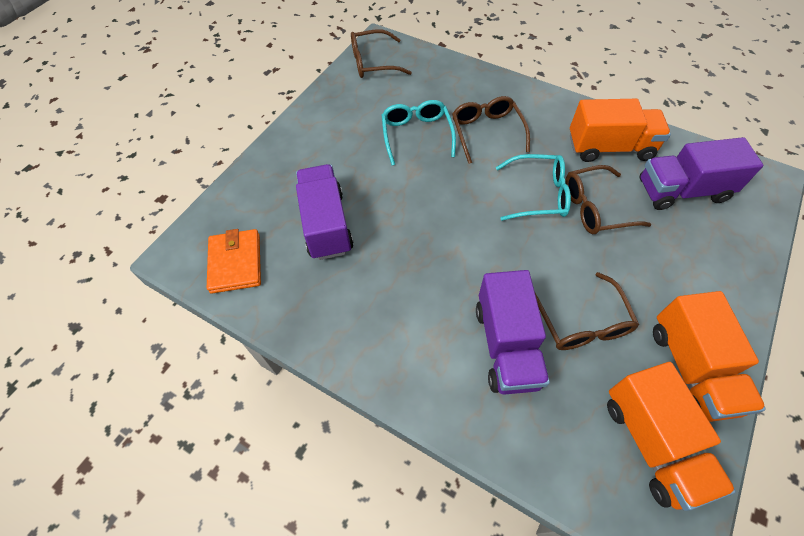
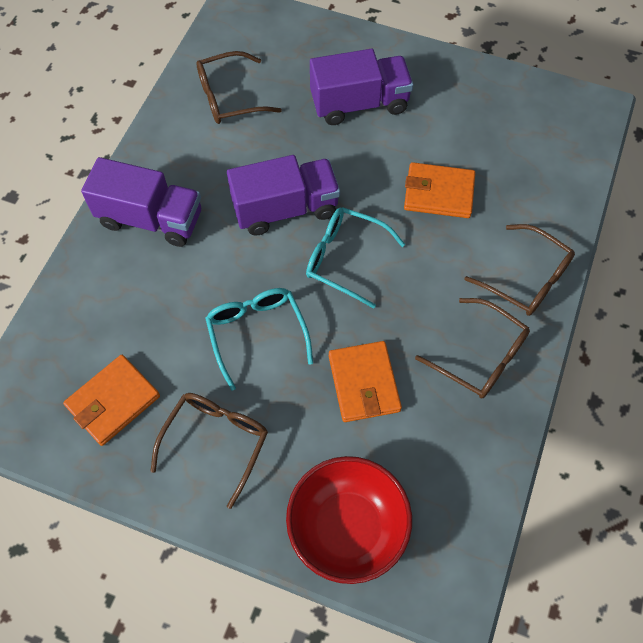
orange truck: 3 -> 0
orange wallet: 1 -> 3
red bowl: 0 -> 1

